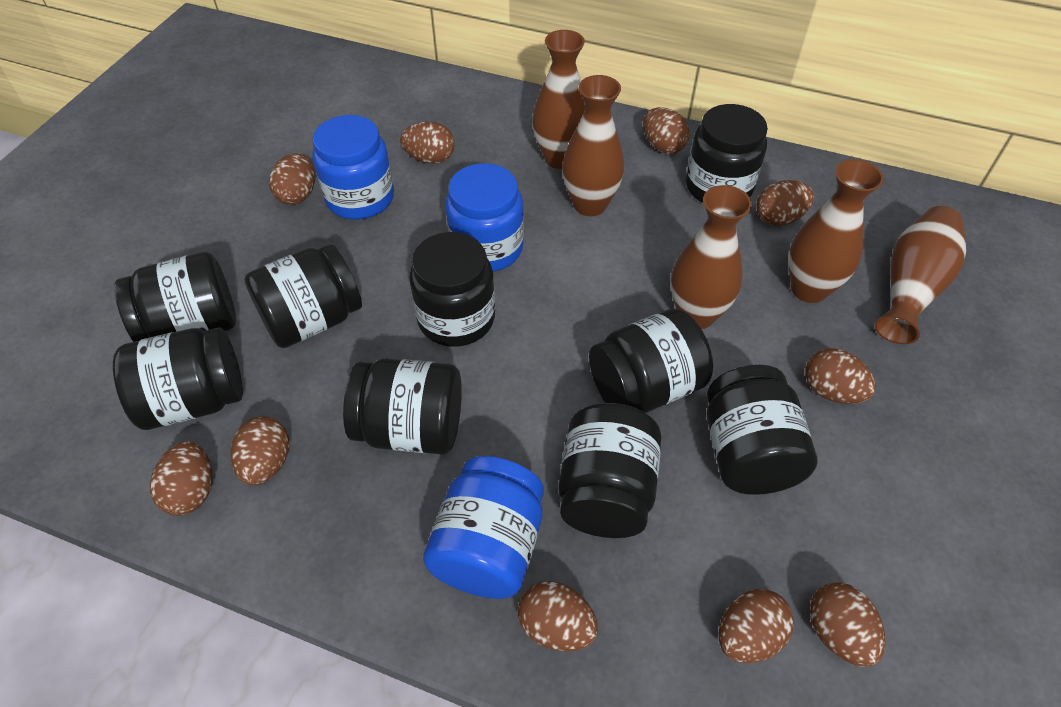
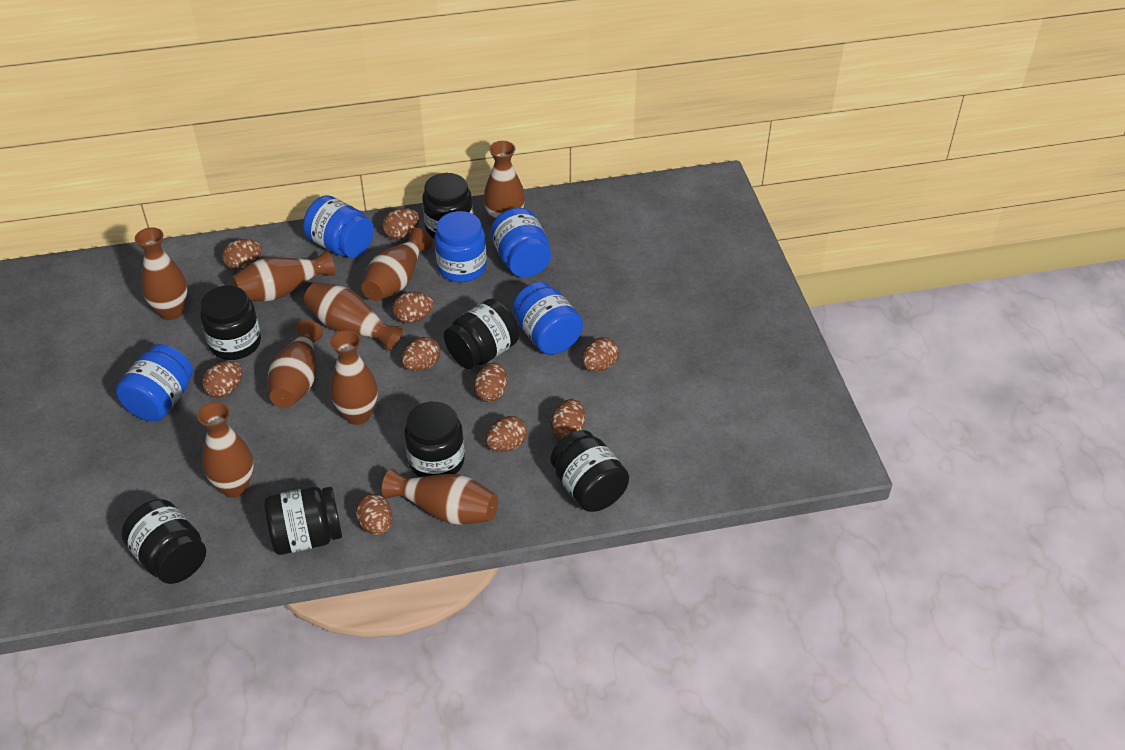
black jar: 9 -> 7
blue jar: 3 -> 5
brown vase: 5 -> 9

